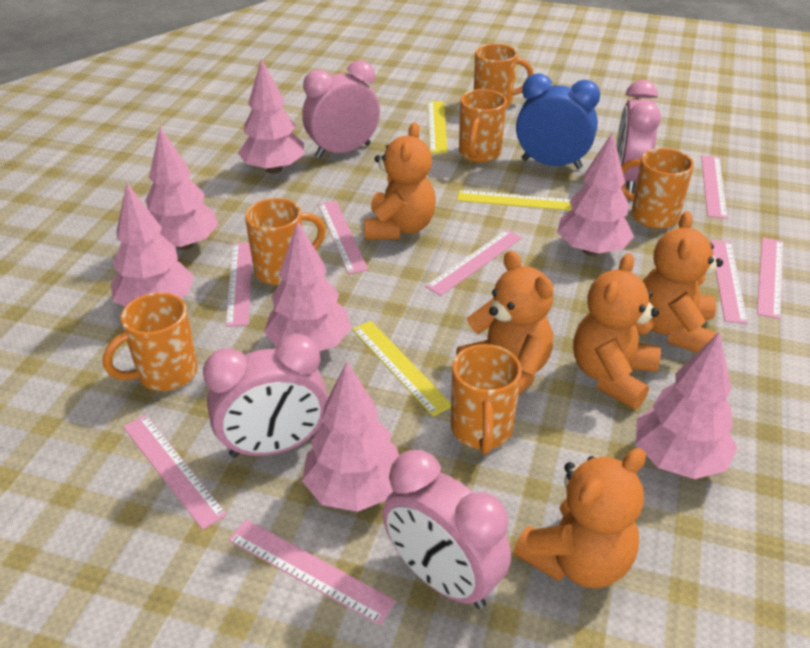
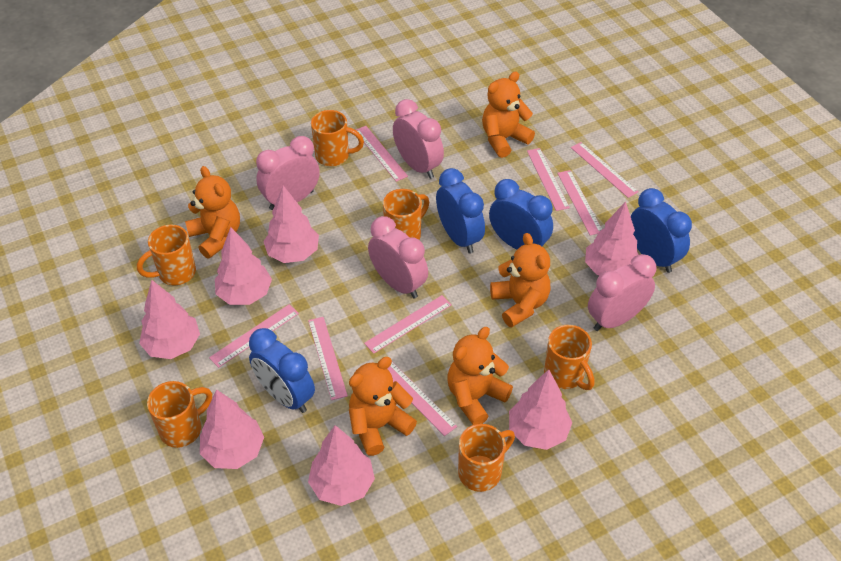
blue clock: 1 -> 4
yellow ruler: 3 -> 0

